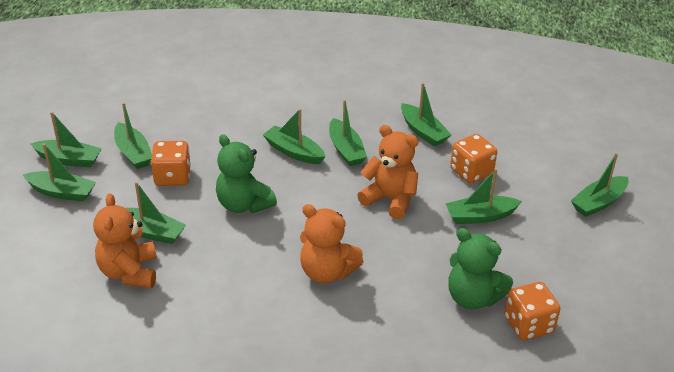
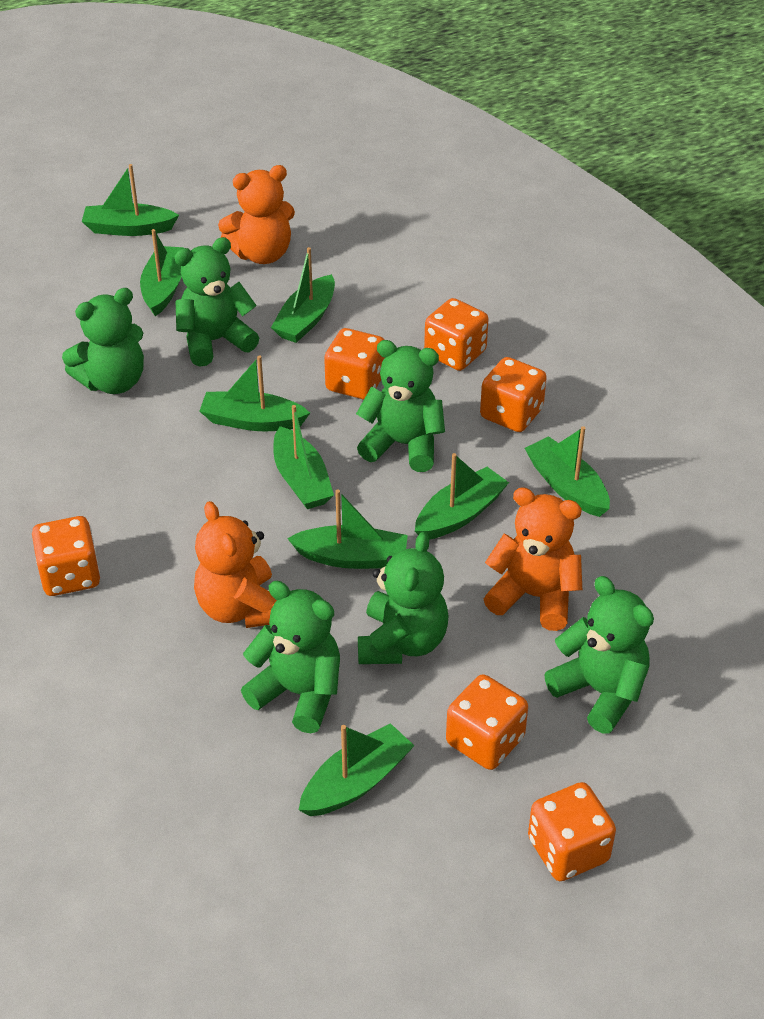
green teddy bear: 2 -> 6
orange dice: 3 -> 6

